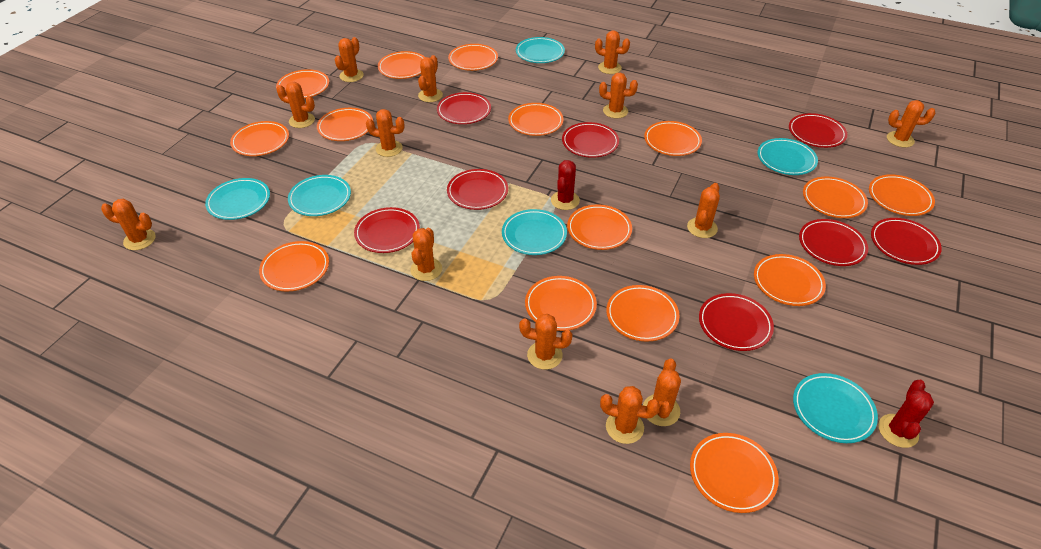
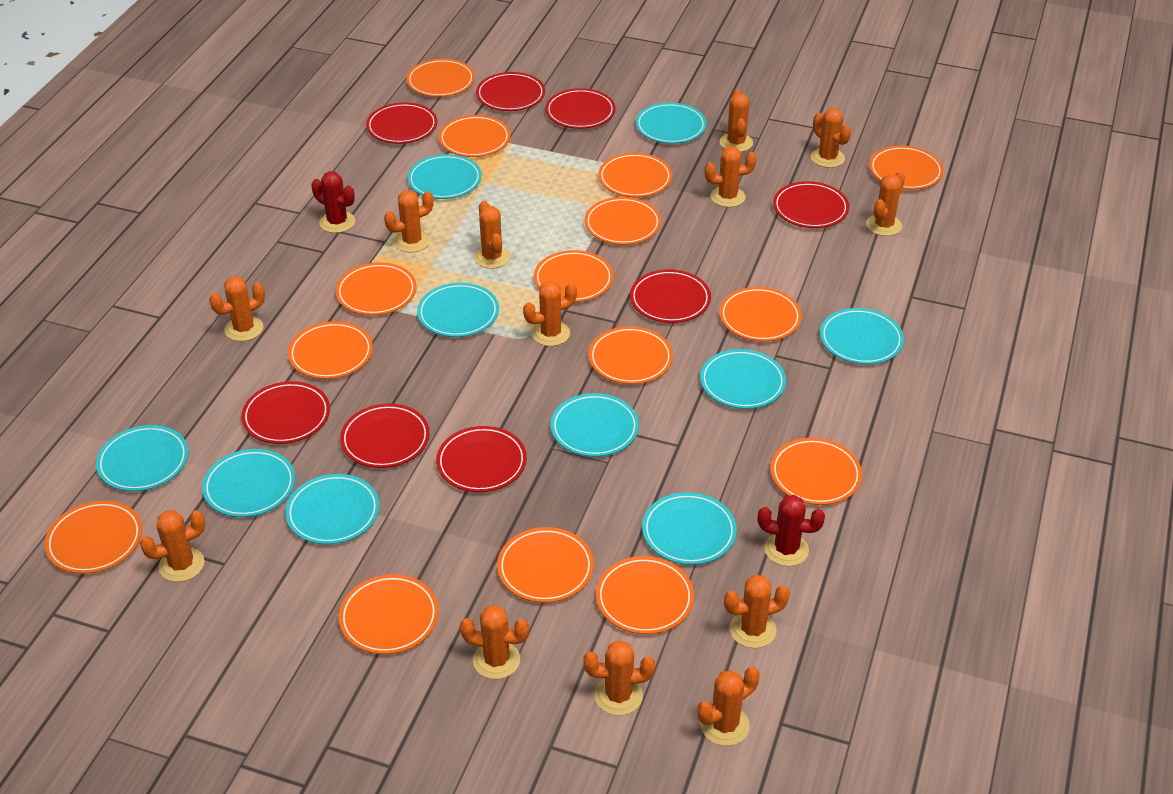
turquoise plate: 6 -> 10

